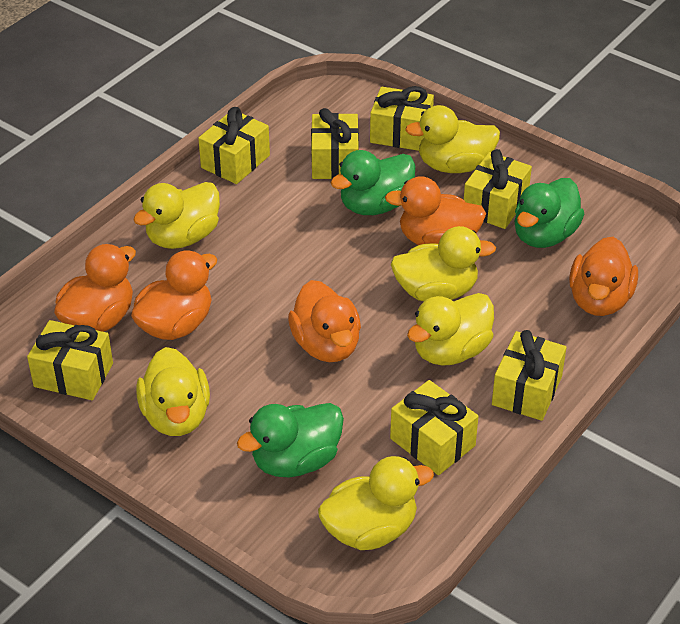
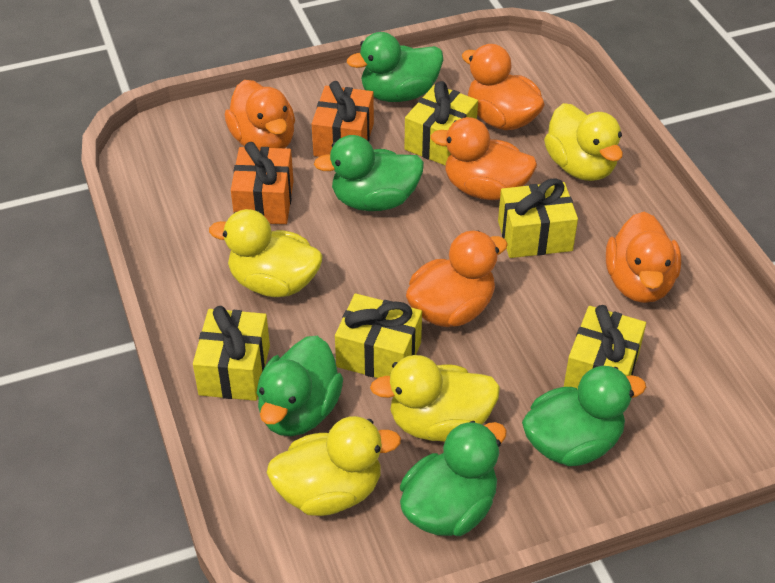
green duck: 3 -> 5
orange gift: 0 -> 2
yellow duck: 6 -> 4
yellow gift: 7 -> 5

